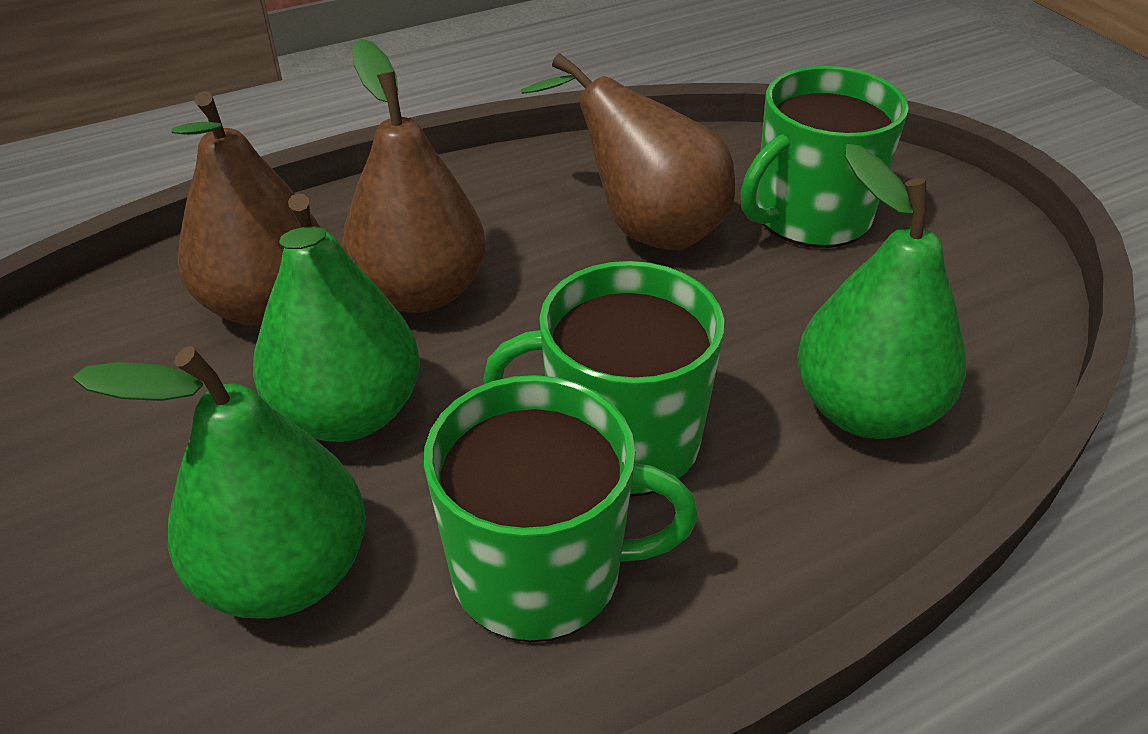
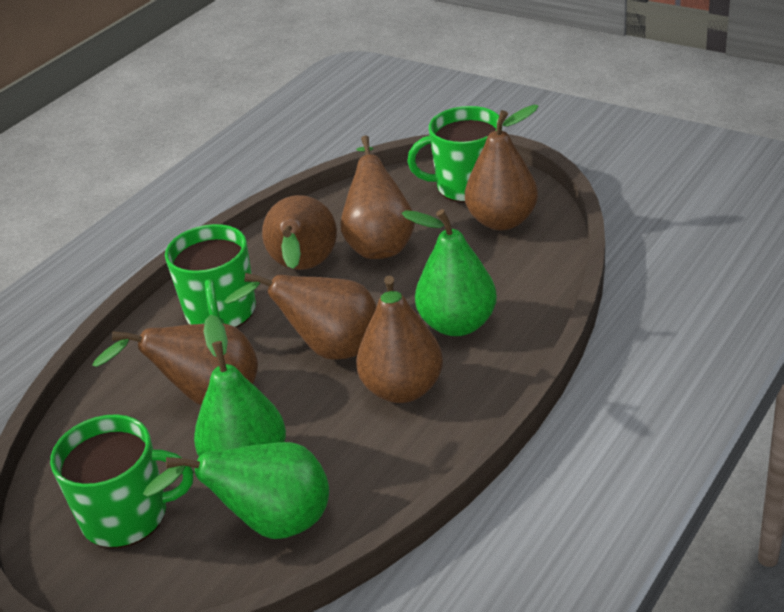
brown pear: 3 -> 6

